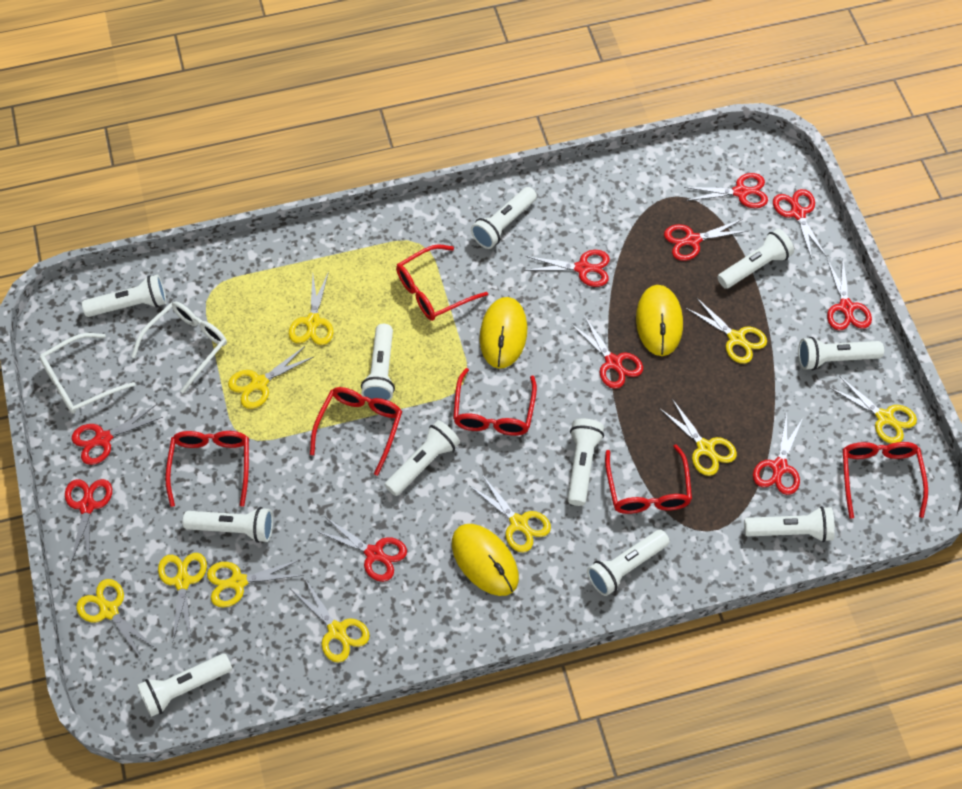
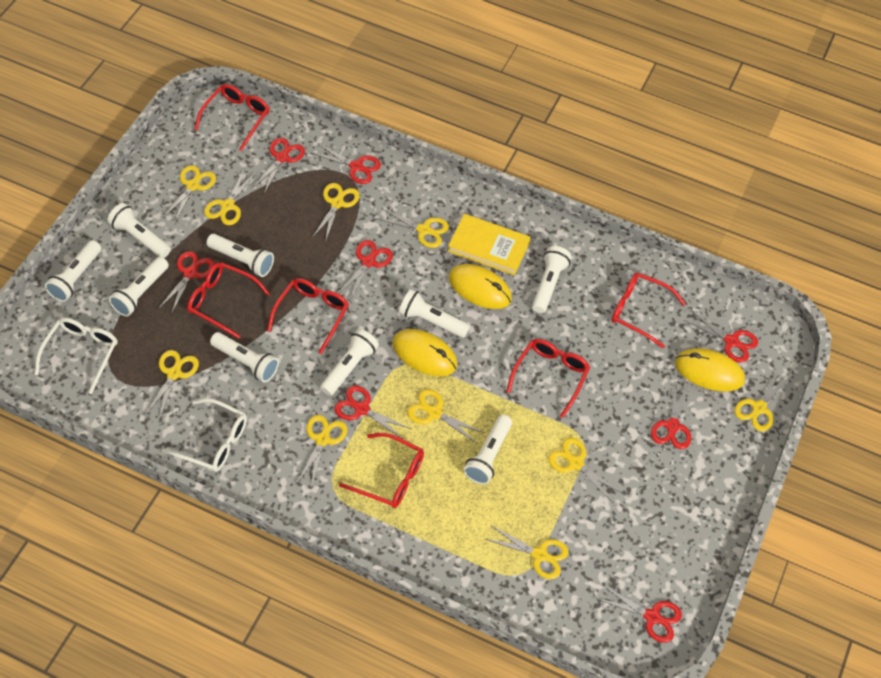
red scissors: 10 -> 8
white flashlight: 11 -> 9
yellow book: 0 -> 1

